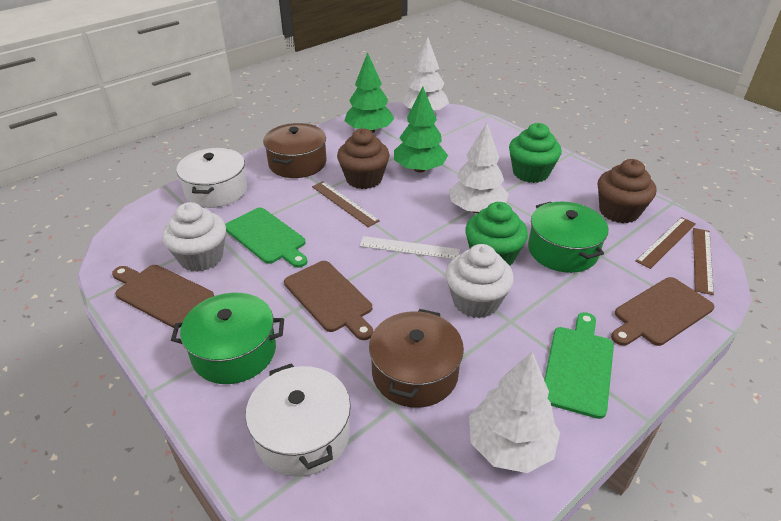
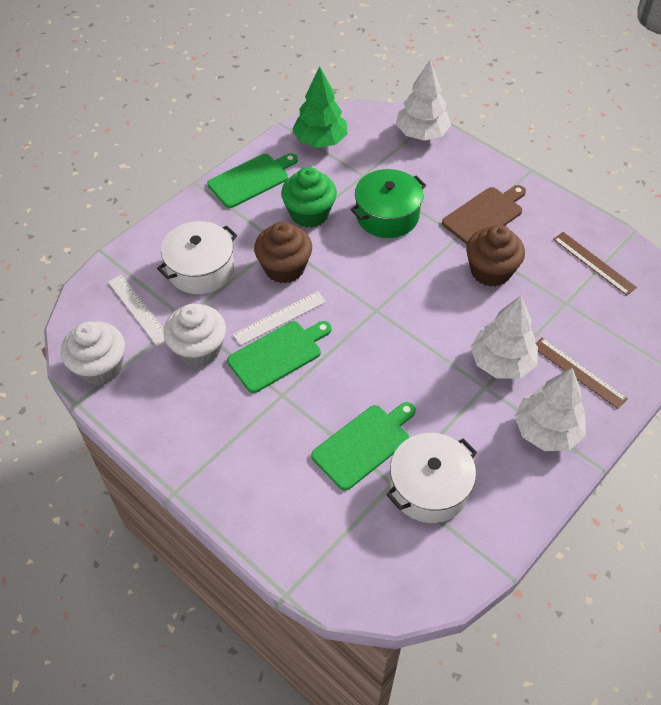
brown cutting board: 3 -> 1
brown pot: 2 -> 0
brown ruler: 3 -> 2
green cupcake: 2 -> 1
green cutting board: 2 -> 3
green pot: 2 -> 1
green tree: 2 -> 1
white ruler: 1 -> 2

